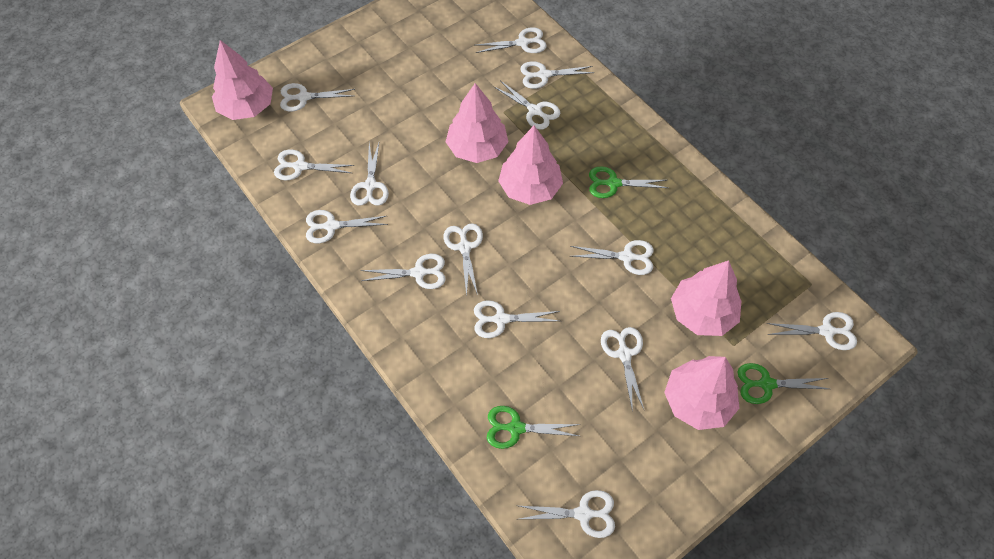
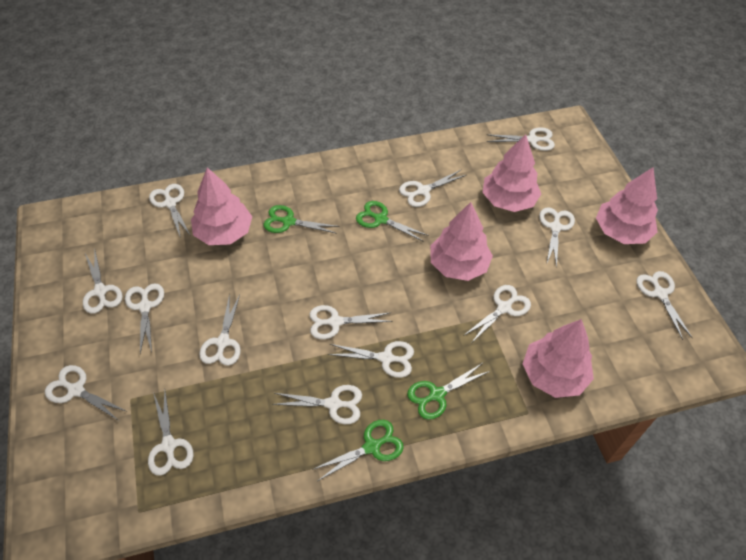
green scissors: 3 -> 4

